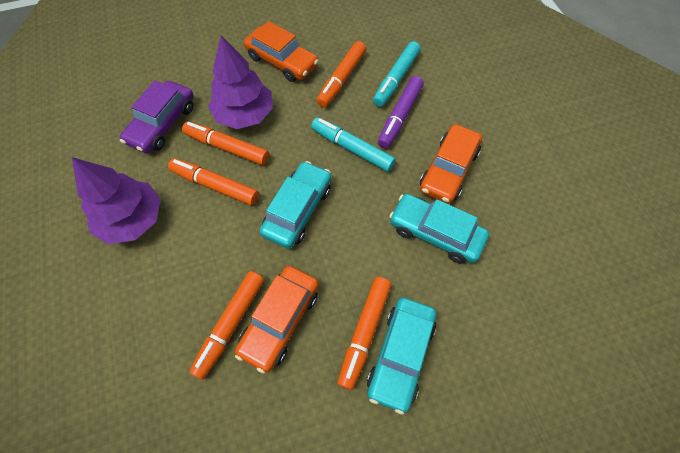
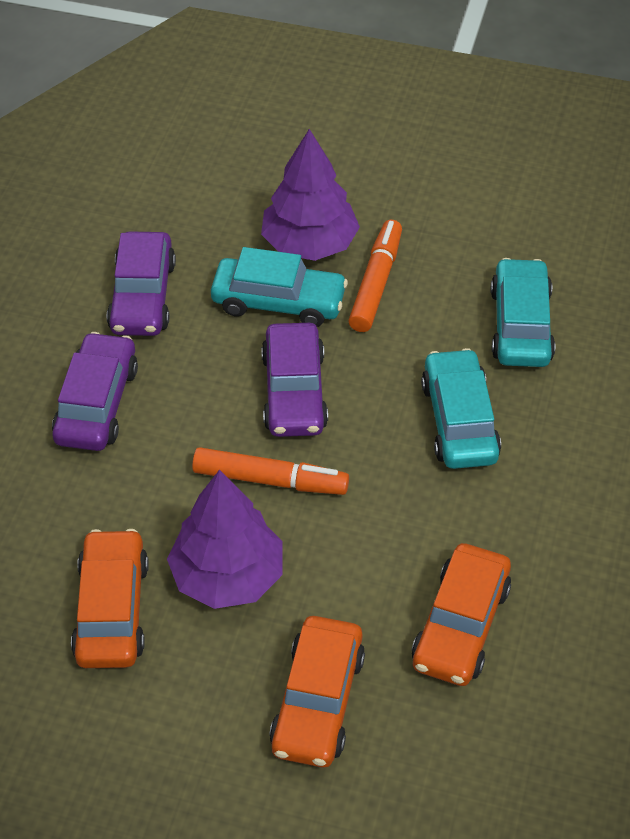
orange marker: 5 -> 2
purple car: 1 -> 3
purple marker: 1 -> 0
turquoise marker: 2 -> 0

